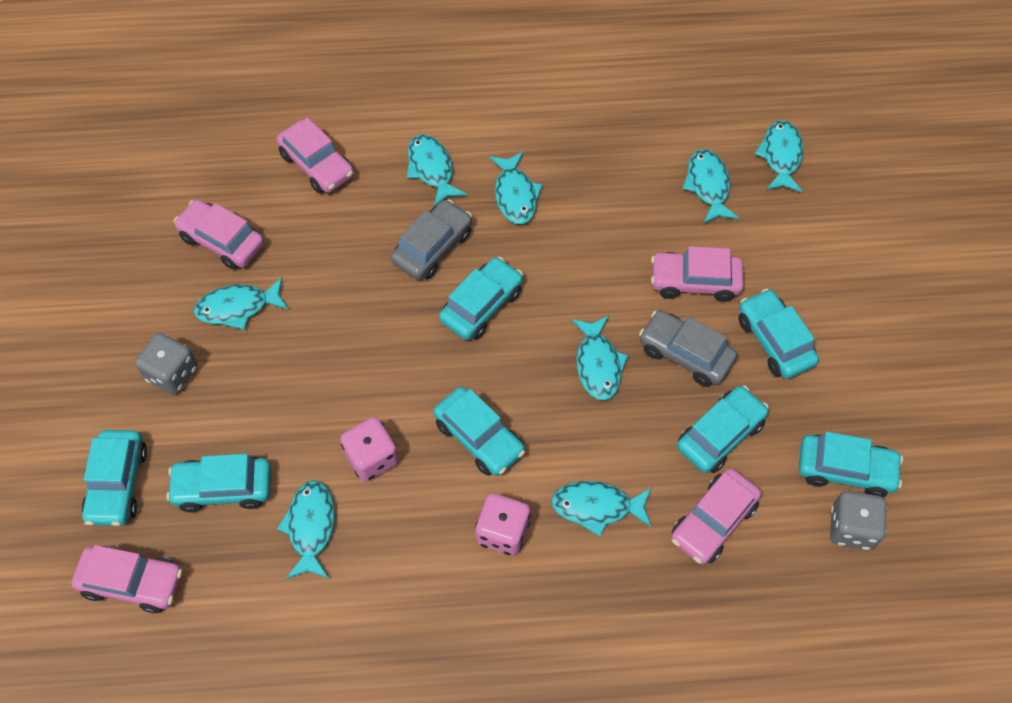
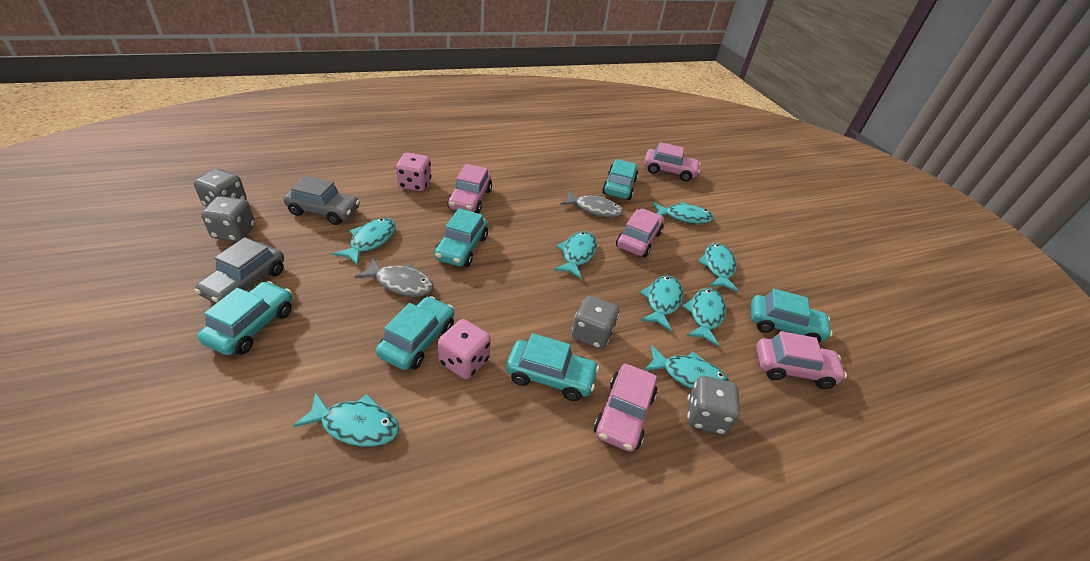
grey dice: 2 -> 4
grey fish: 0 -> 2
turquoise car: 7 -> 6

